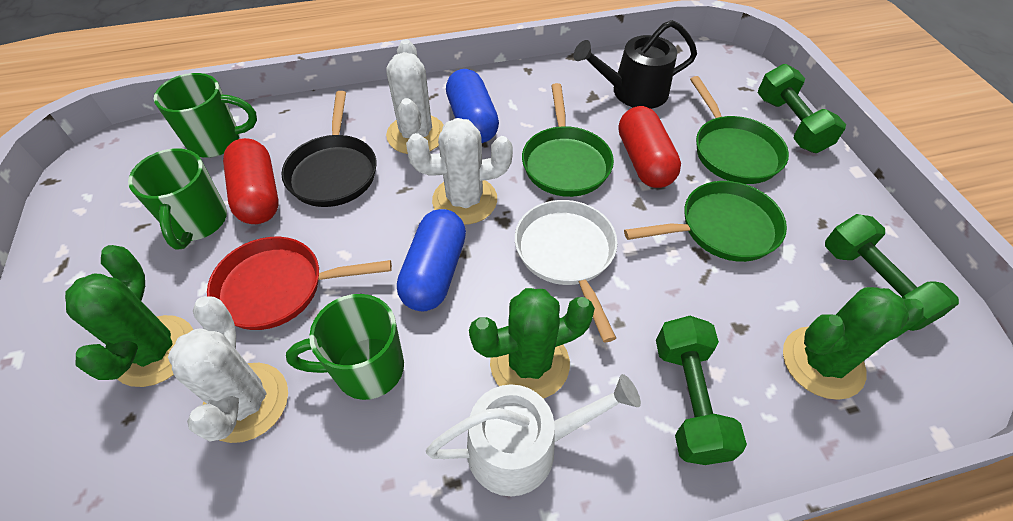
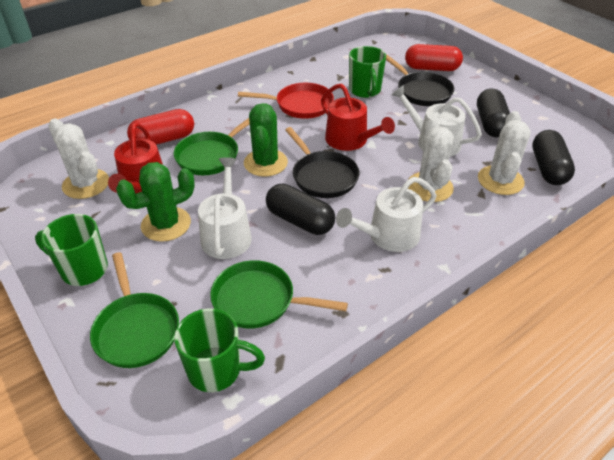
black capsule: 0 -> 3
black pan: 1 -> 2
black watering can: 1 -> 0
blue capsule: 2 -> 0
green cactus: 3 -> 2
green dumbbell: 3 -> 0
red watering can: 0 -> 2
white pan: 1 -> 0
white watering can: 1 -> 3

